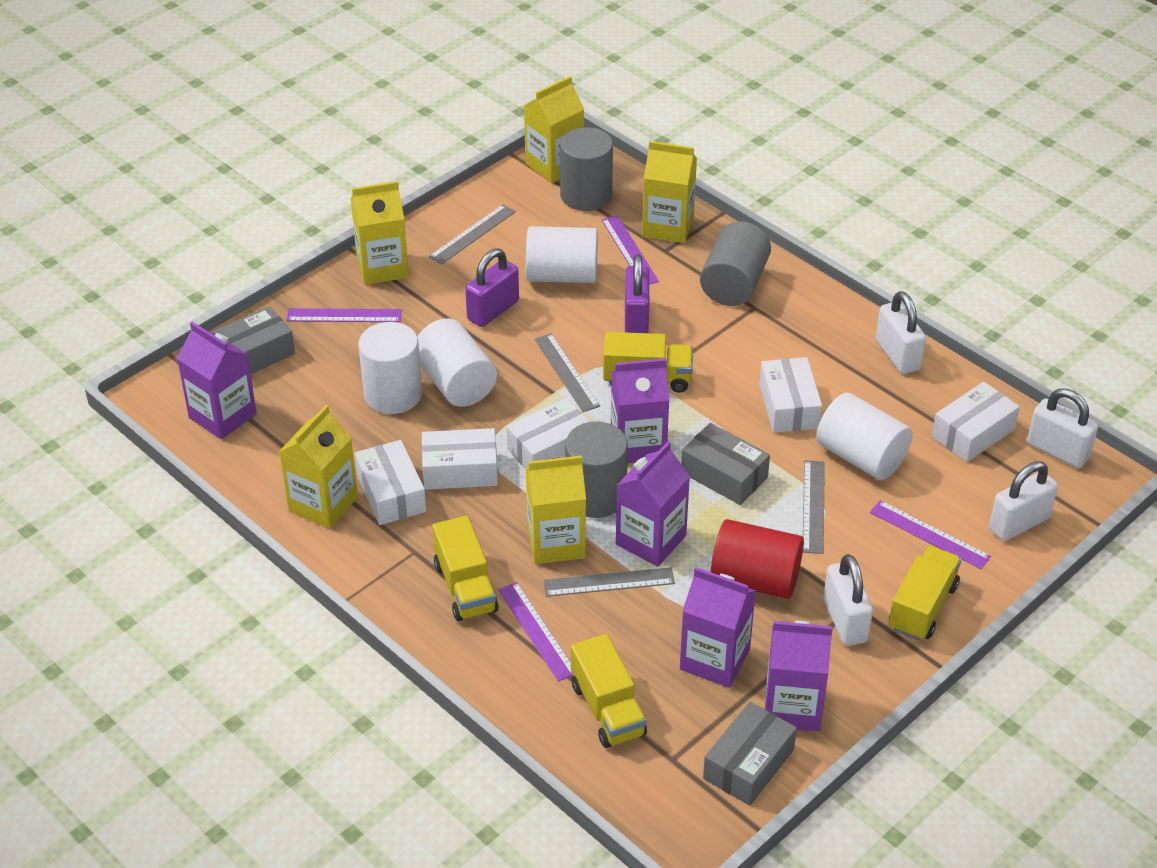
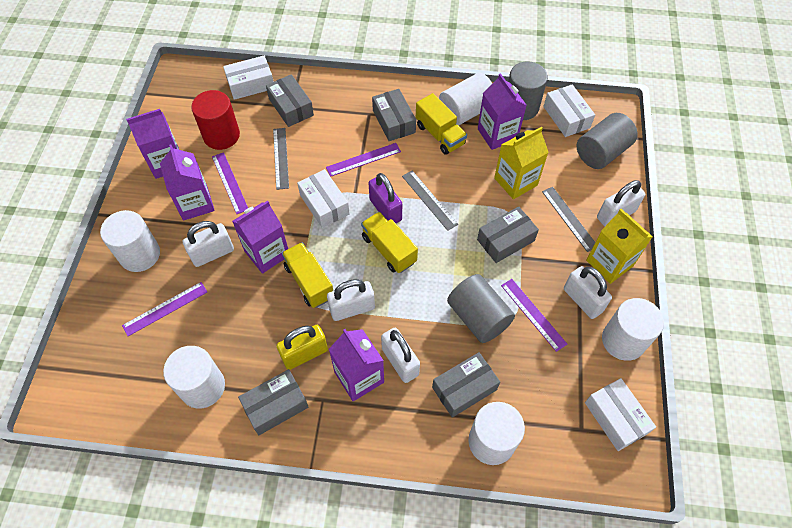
grey box: 3 -> 5
grey ruler: 4 -> 3
purple padlock: 2 -> 1
white box: 5 -> 4
white cylinder: 4 -> 5
white padlock: 4 -> 5
yellow carton: 5 -> 2
yellow padlock: 0 -> 1
yellow truck: 4 -> 3

